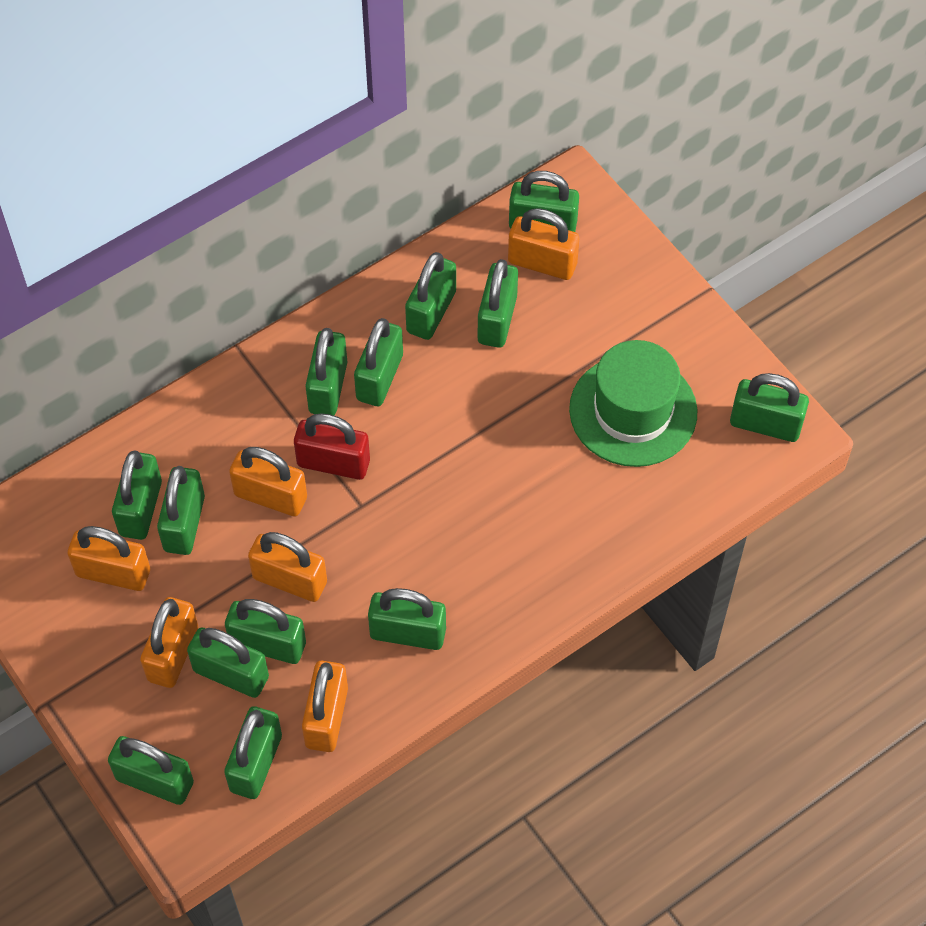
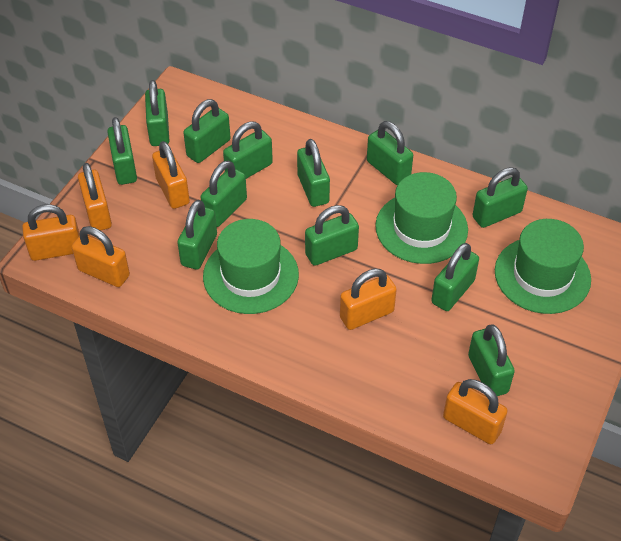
green hat: 1 -> 3
green padlock: 13 -> 12
red padlock: 1 -> 0

